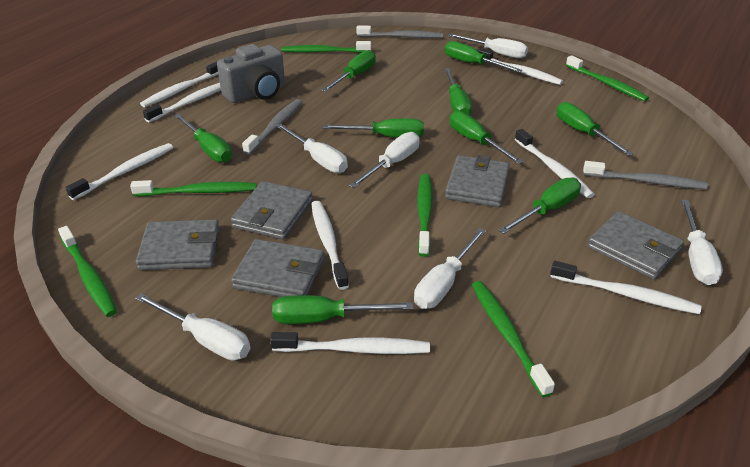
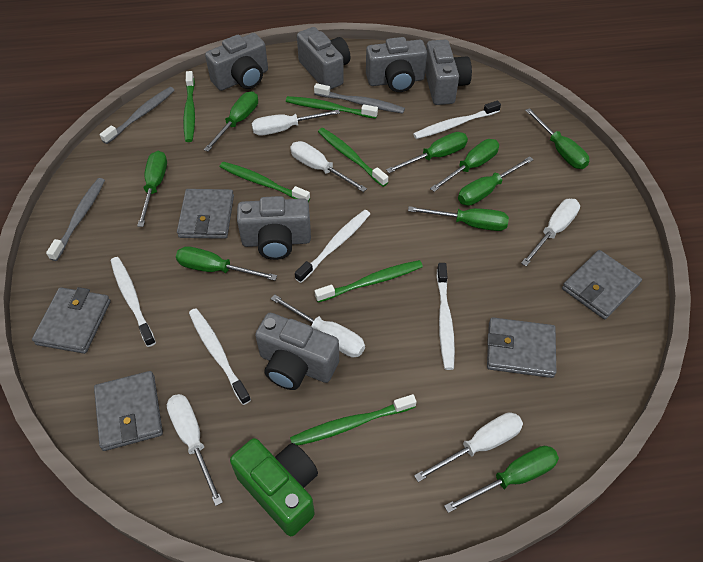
green camera: 0 -> 1
grey camera: 1 -> 6
white toothbrush: 8 -> 5

